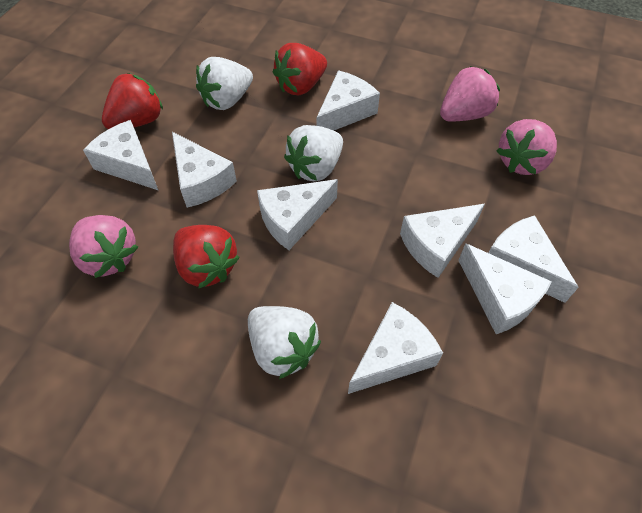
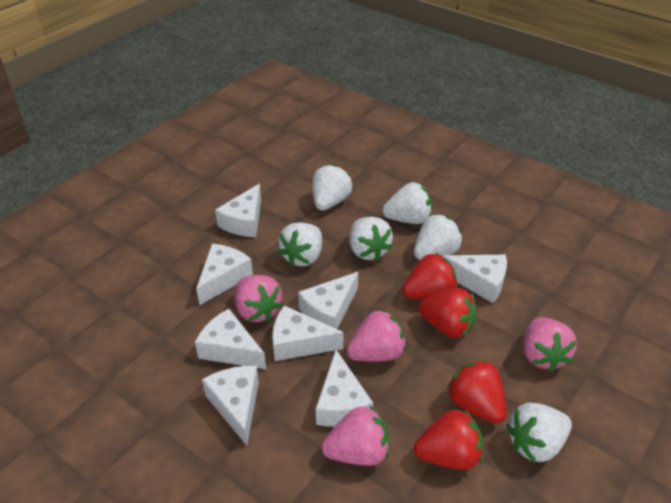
pink strawberry: 3 -> 4
red strawberry: 3 -> 4
white strawberry: 3 -> 6

